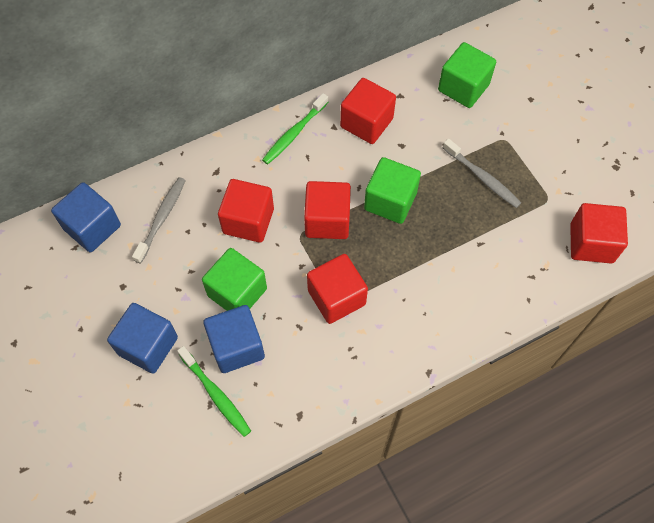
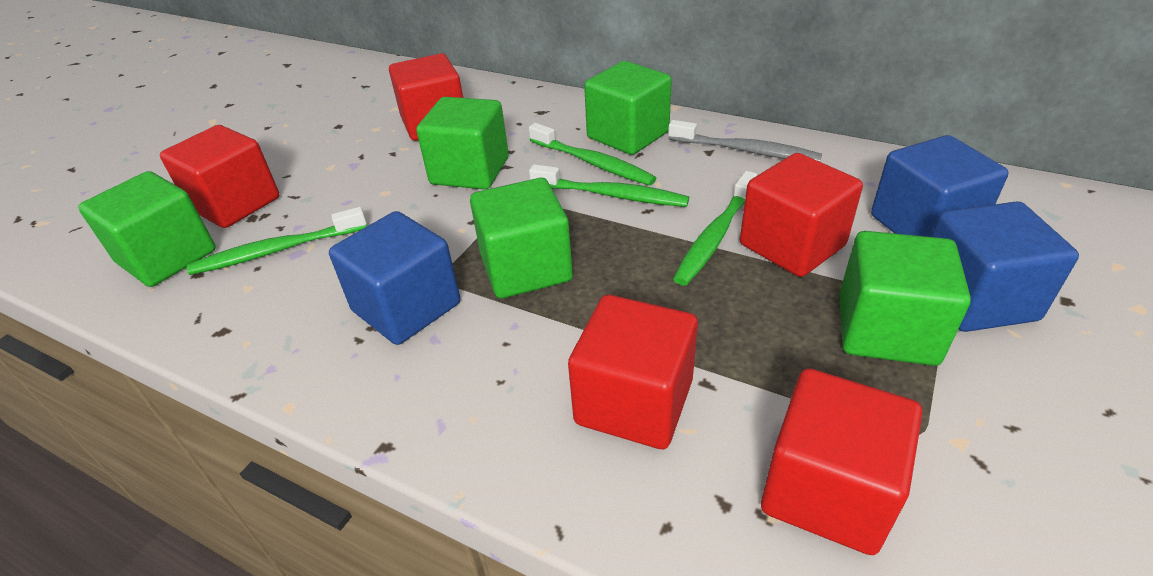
green cube: 3 -> 5
green toothbrush: 2 -> 4
grey toothbrush: 2 -> 1

